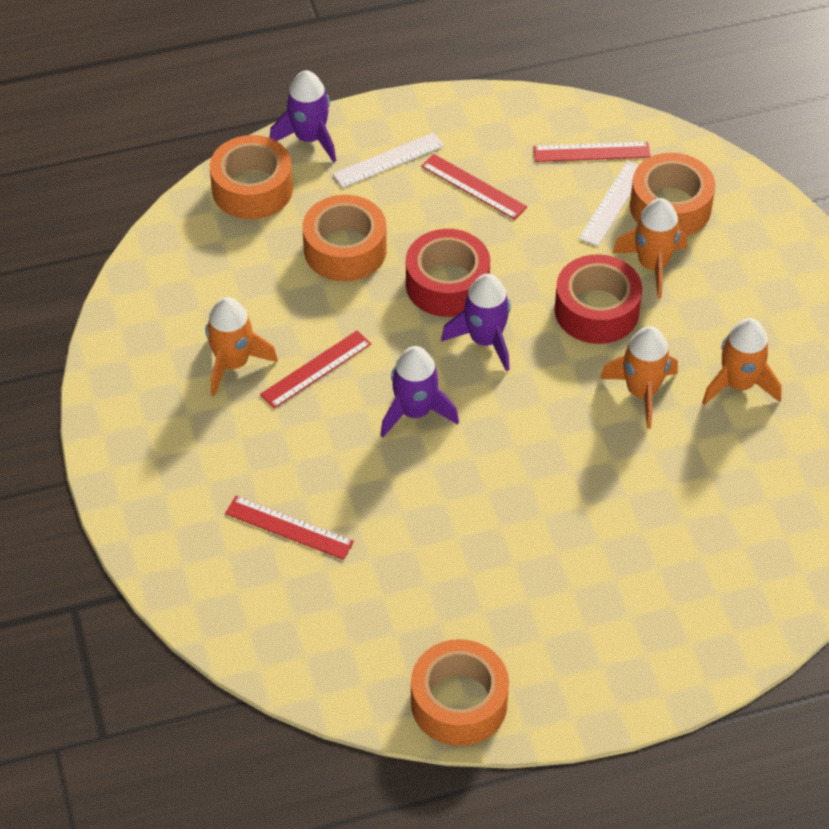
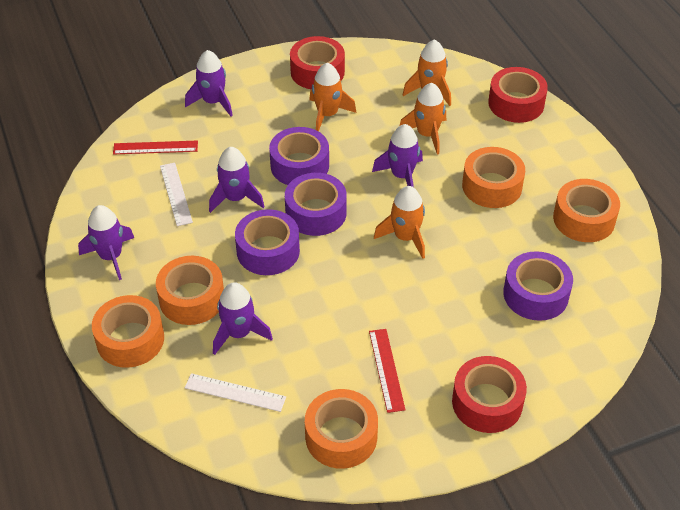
orange tape: 4 -> 5
purple rocket: 3 -> 5
purple tape: 0 -> 4
red ruler: 4 -> 2
red tape: 2 -> 3

